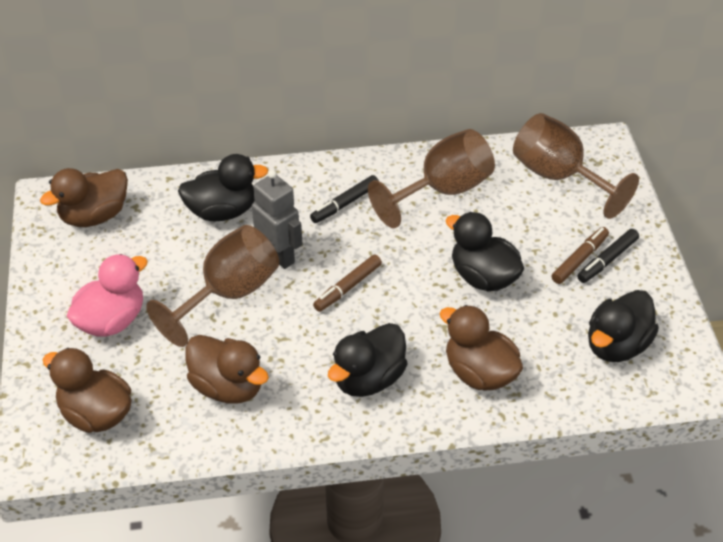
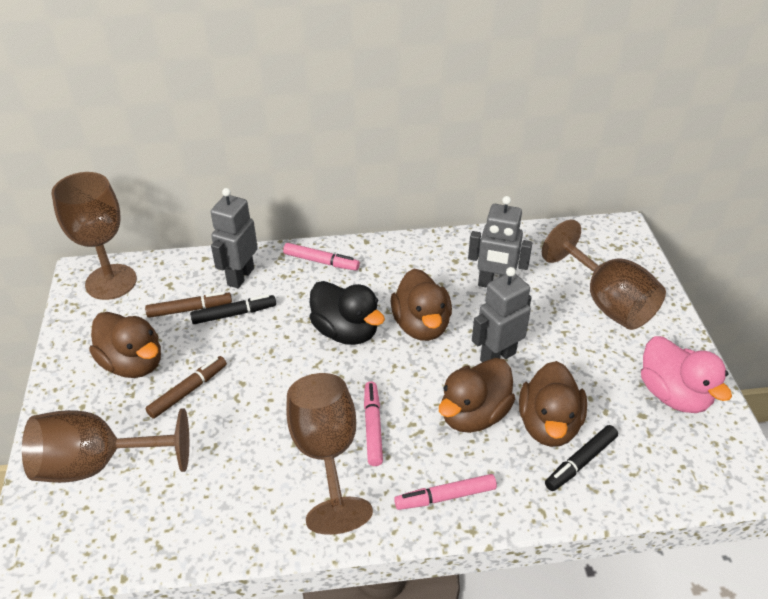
black duck: 4 -> 1
brown goblet: 3 -> 4
grey robot: 1 -> 3
pink marker: 0 -> 3

